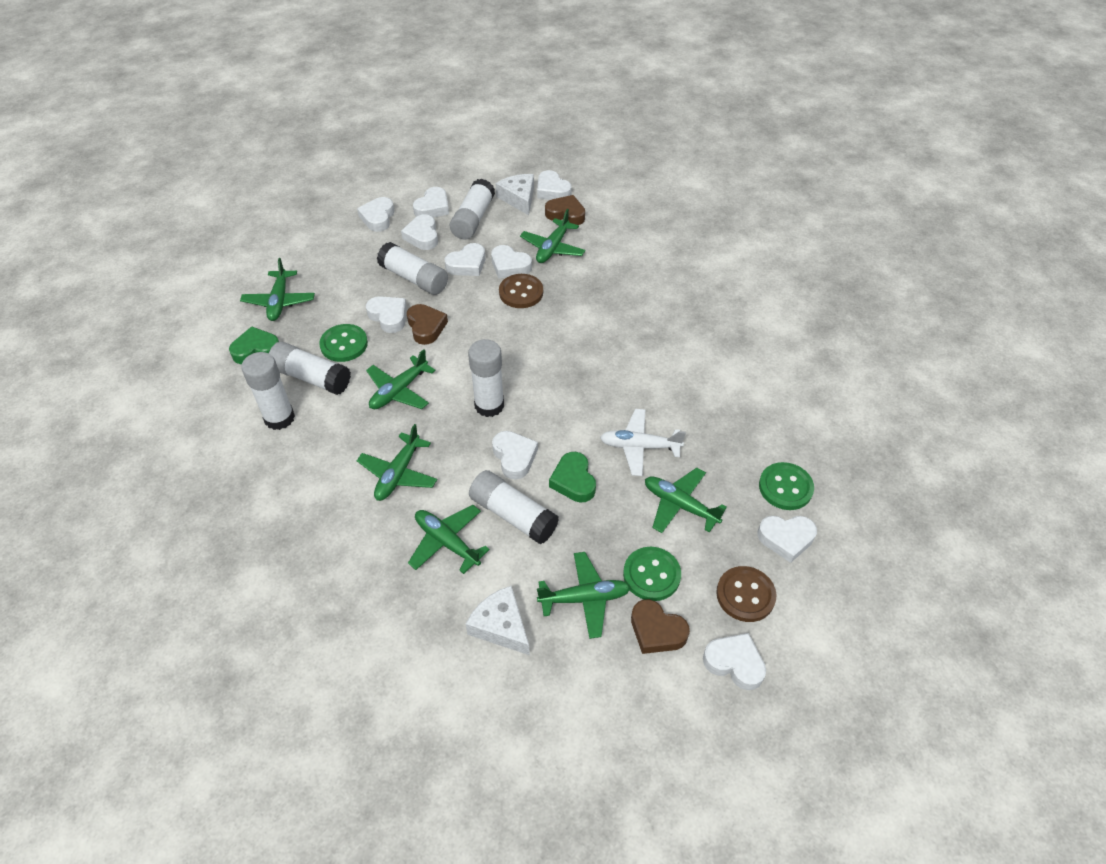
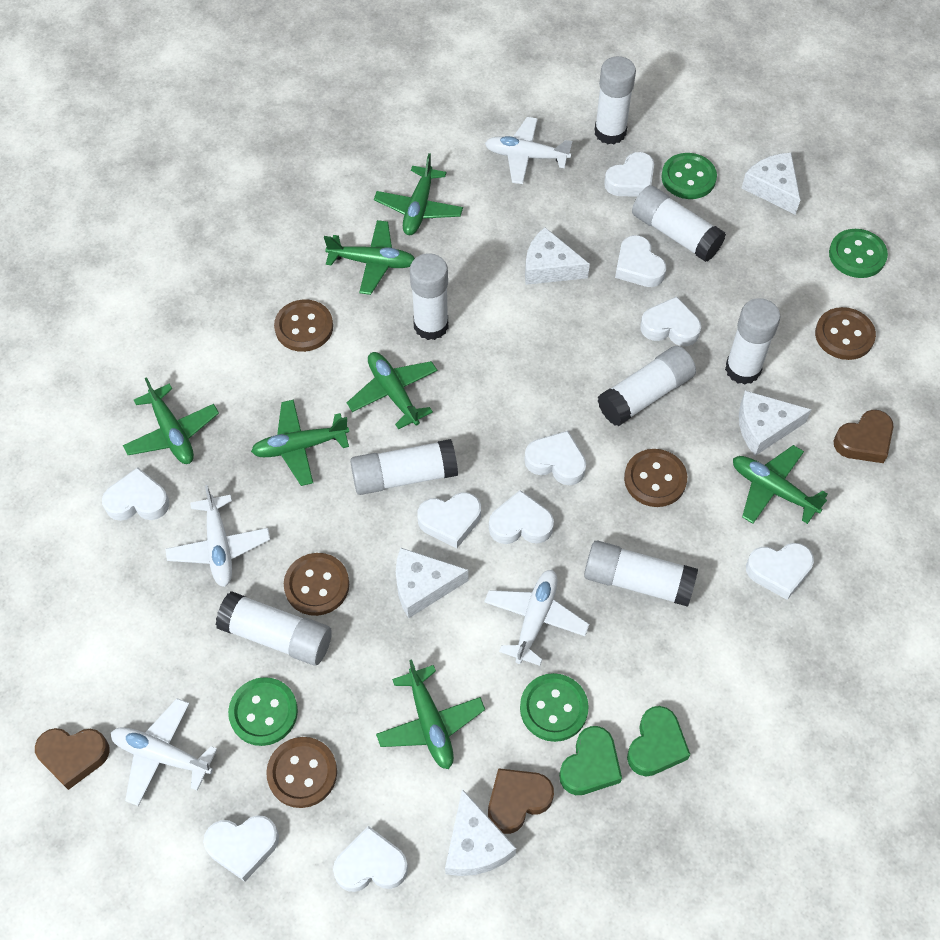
brown button: 2 -> 5
green button: 3 -> 4
white cheese: 2 -> 5
white glue stick: 6 -> 8
white plane: 1 -> 4

